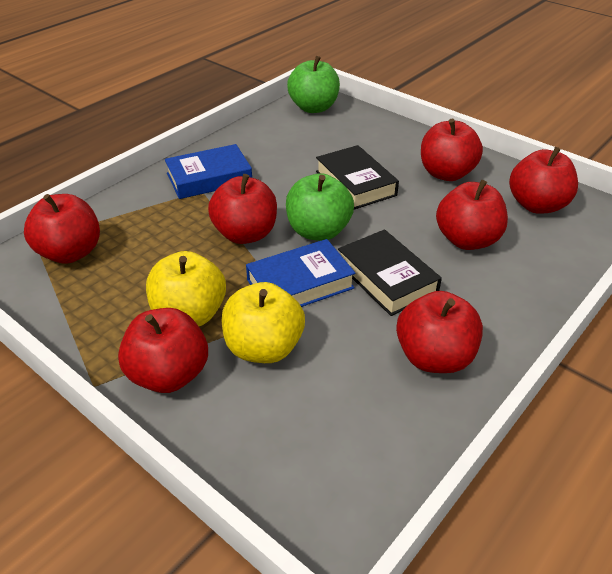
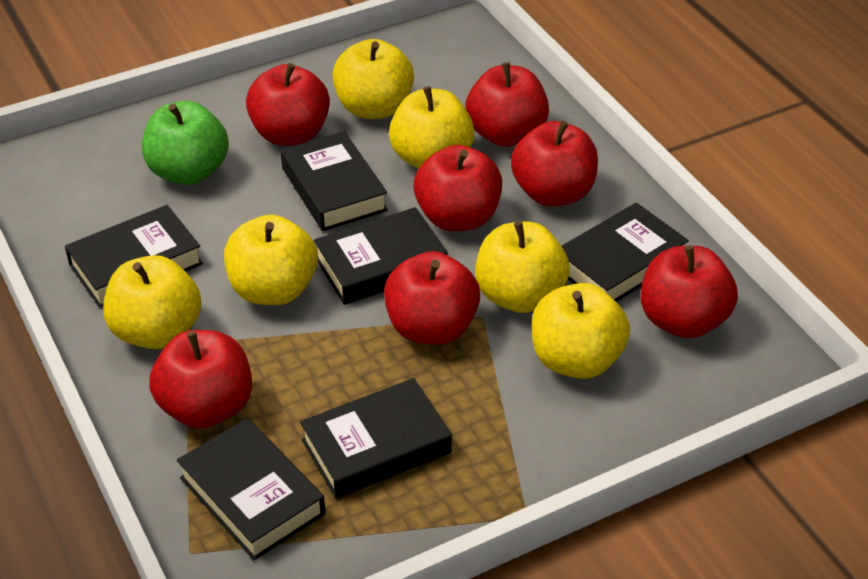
black book: 2 -> 6
blue book: 2 -> 0
green apple: 2 -> 1
yellow apple: 2 -> 6

